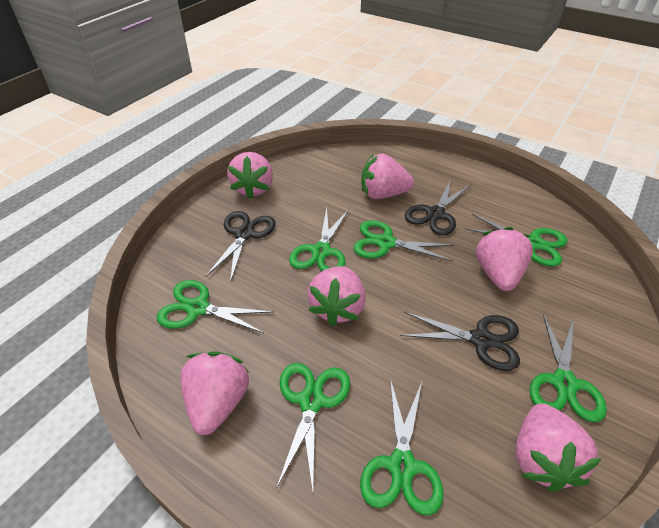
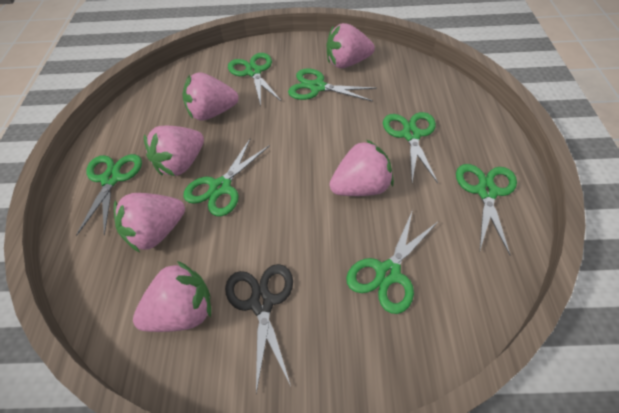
black scissors: 3 -> 1

